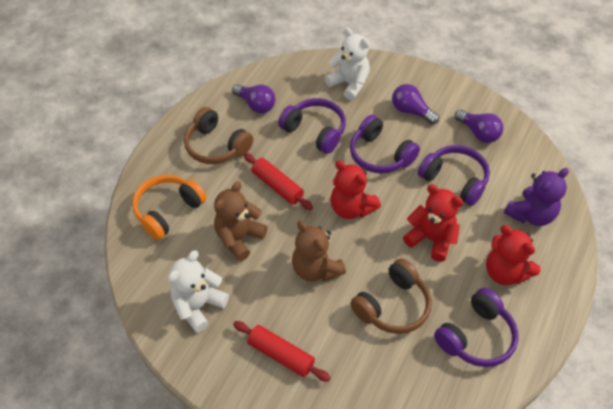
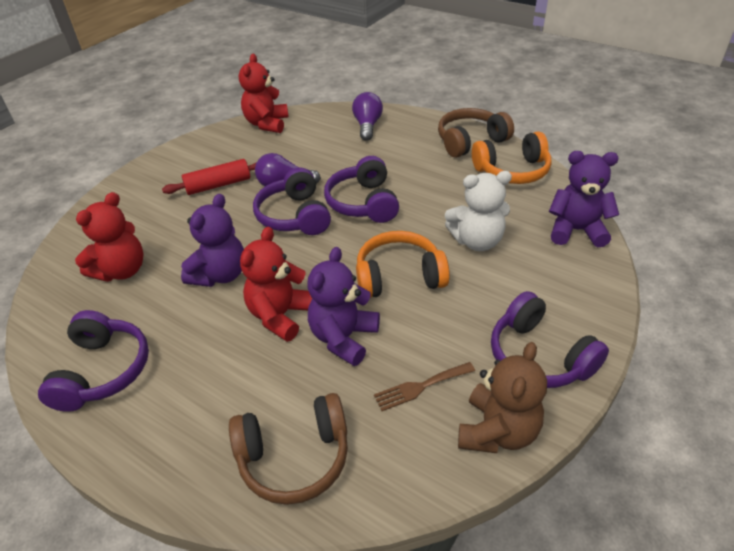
brown fork: 0 -> 1
brown teddy bear: 2 -> 1
orange headphones: 1 -> 2
purple light bulb: 3 -> 2
purple teddy bear: 1 -> 3
red rolling pin: 2 -> 1
white teddy bear: 2 -> 1

